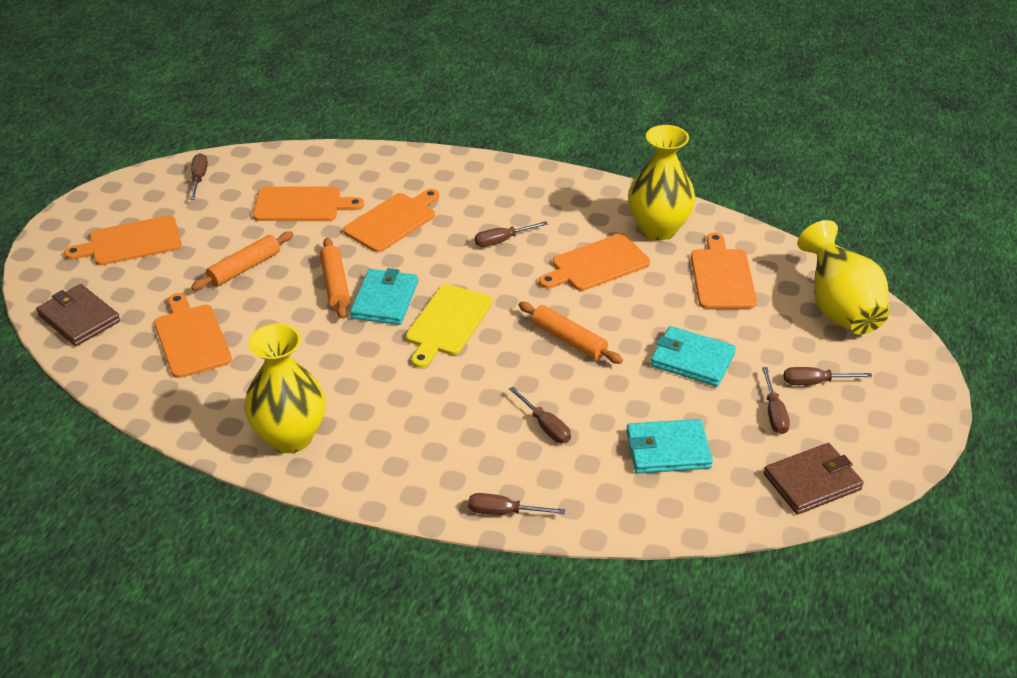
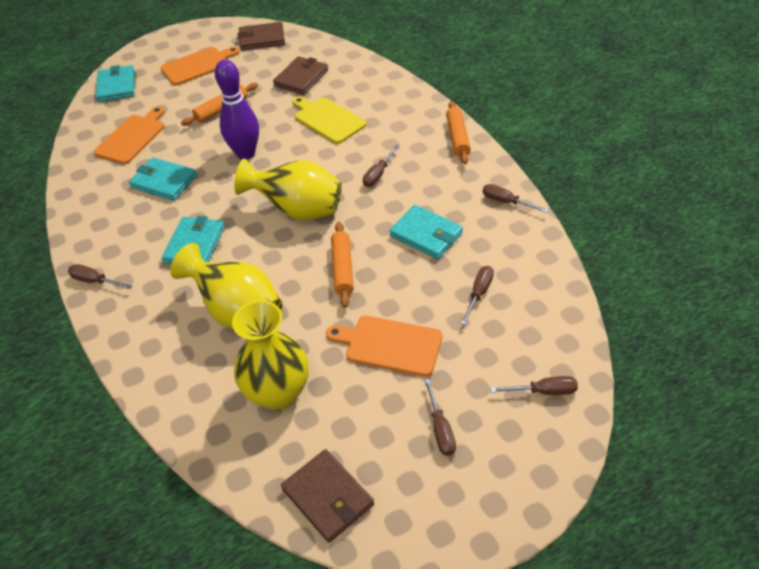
brown wallet: 2 -> 3
orange cutting board: 6 -> 3
purple bowling pin: 0 -> 1
turquoise wallet: 3 -> 4

